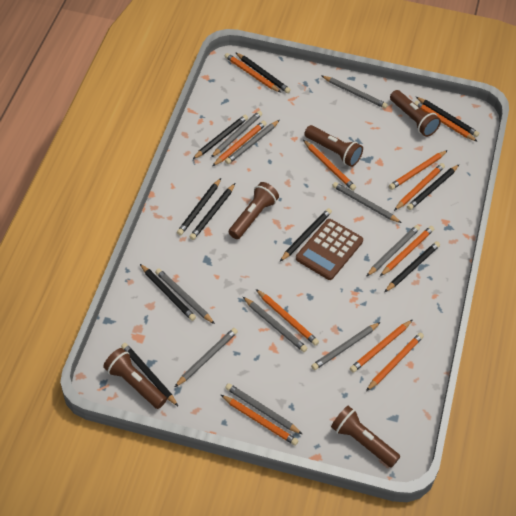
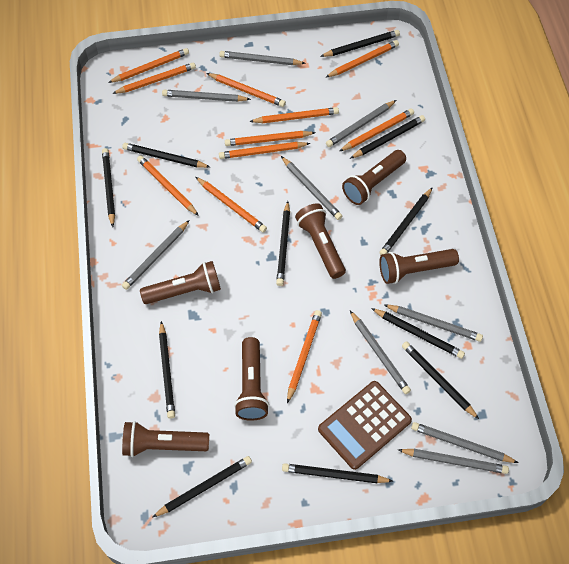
black pencil: 10 -> 11
brown flashlight: 5 -> 6
grey pencil: 10 -> 9

